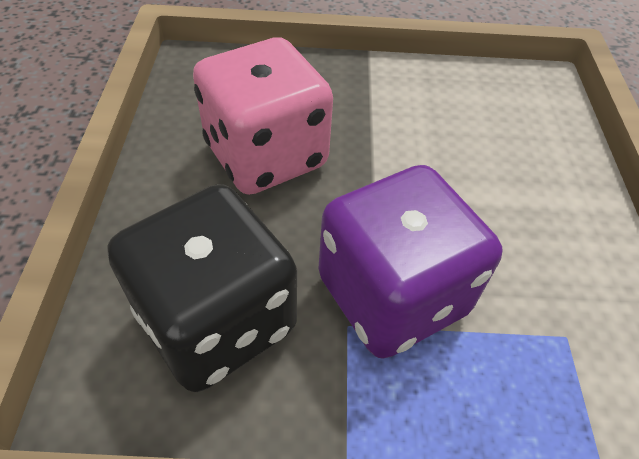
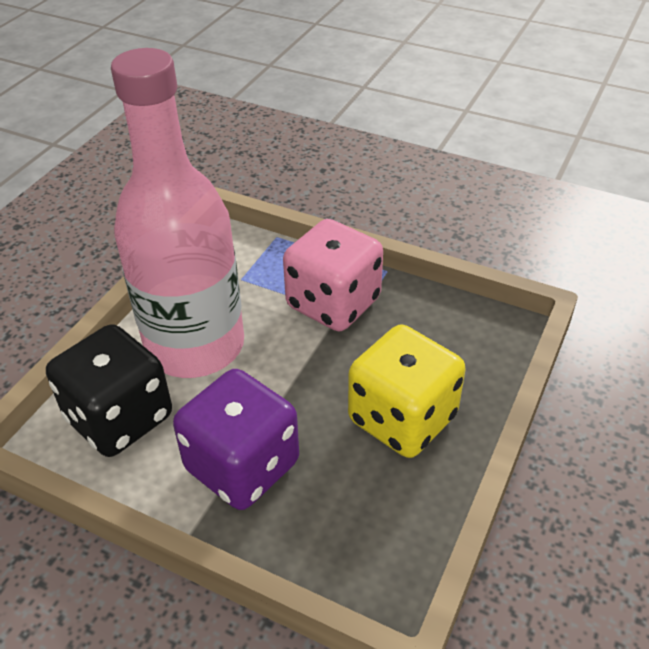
pink bottle: 0 -> 1
yellow dice: 0 -> 1

